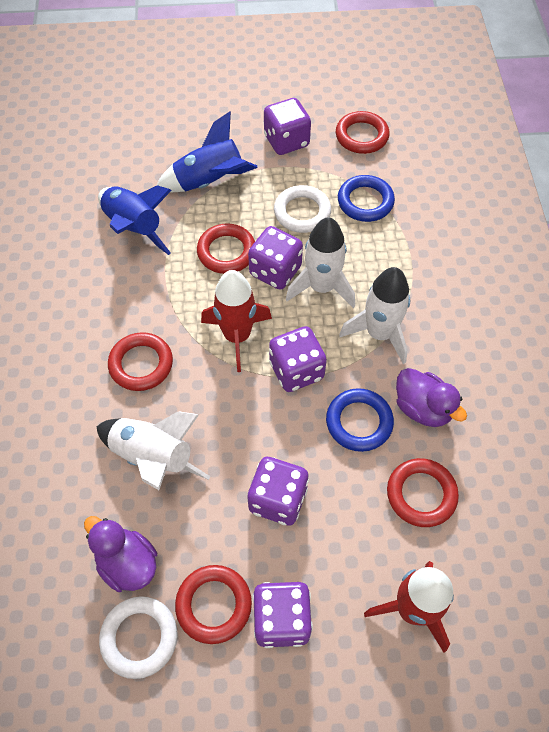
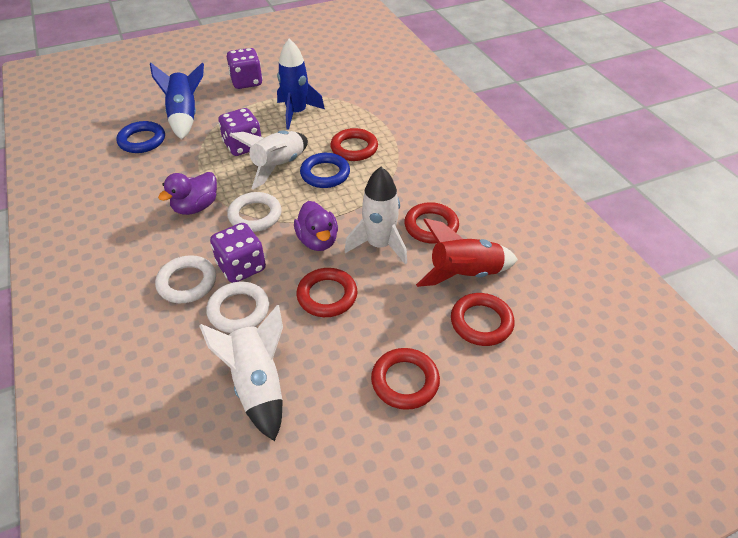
purple dice: 5 -> 3
red rocket: 2 -> 1
white ring: 2 -> 3

